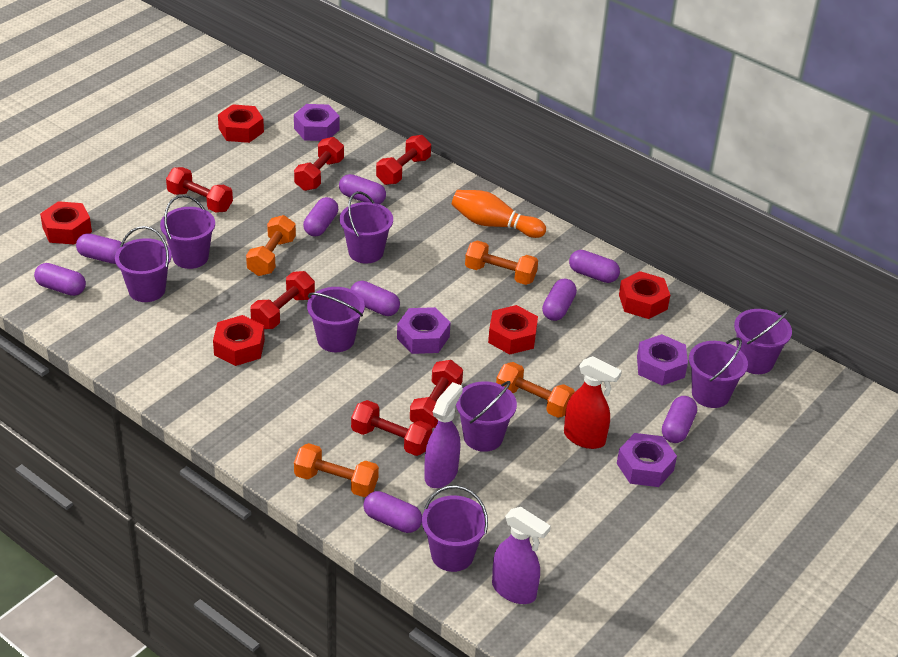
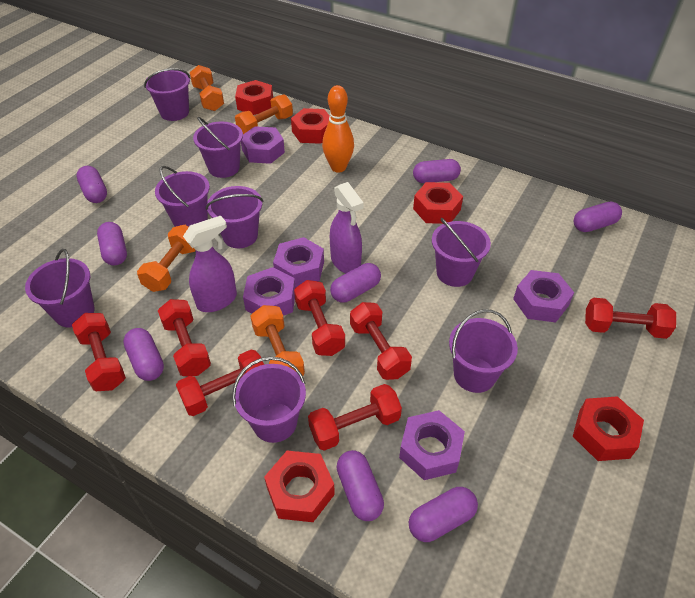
purple capsule: 9 -> 8
purple nut: 4 -> 5
red dumbbell: 6 -> 7
red spray bottle: 1 -> 0

